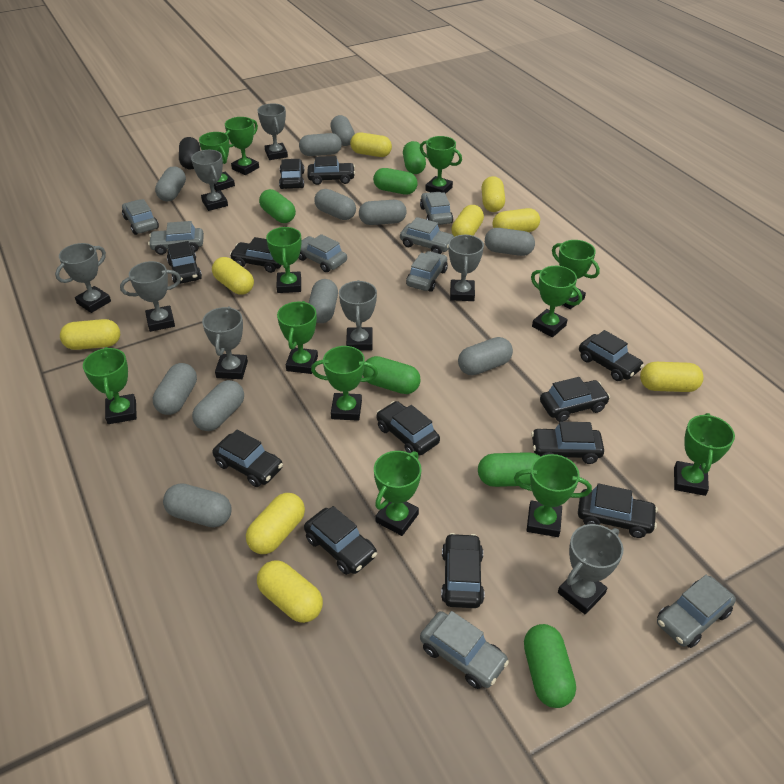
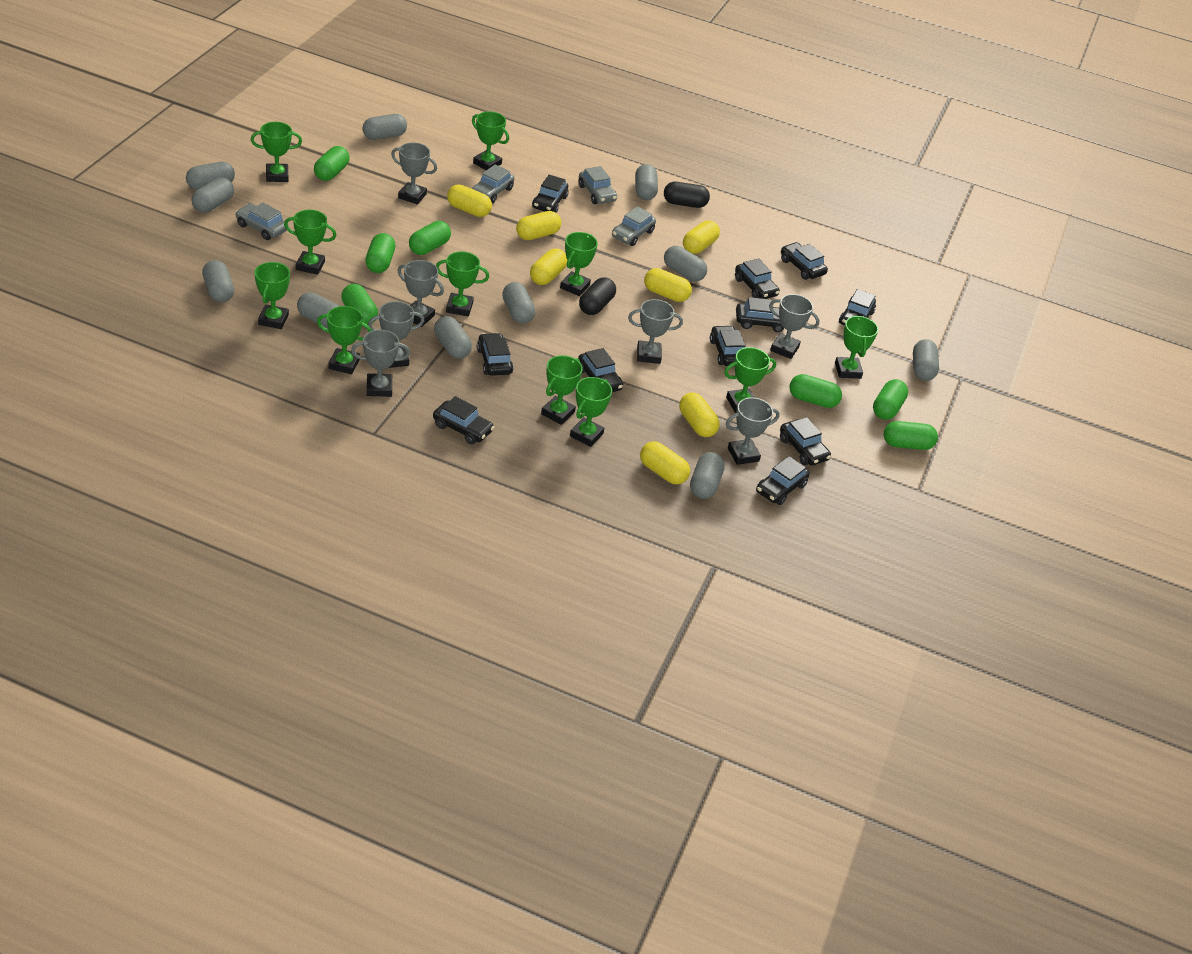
black capsule: 1 -> 2
black car: 12 -> 11
green capsule: 6 -> 7
green trophy: 12 -> 11
grey car: 8 -> 4
grey trophy: 8 -> 7
yellow capsule: 9 -> 7

